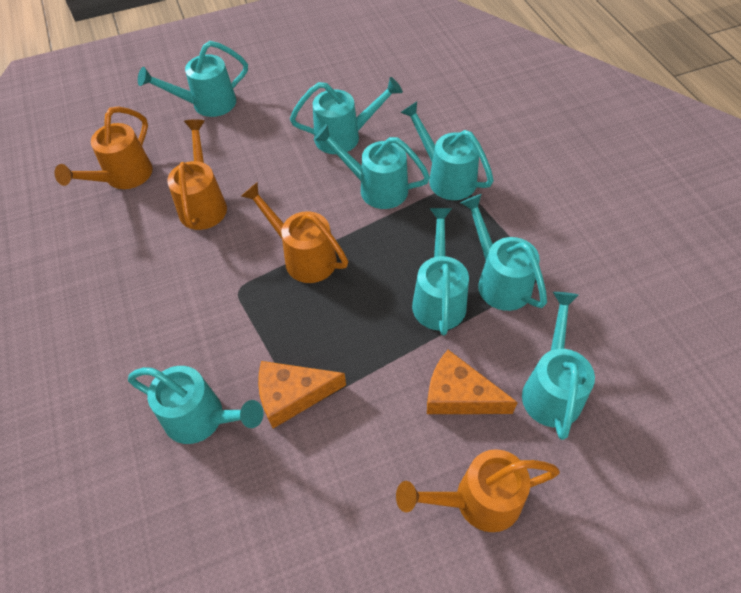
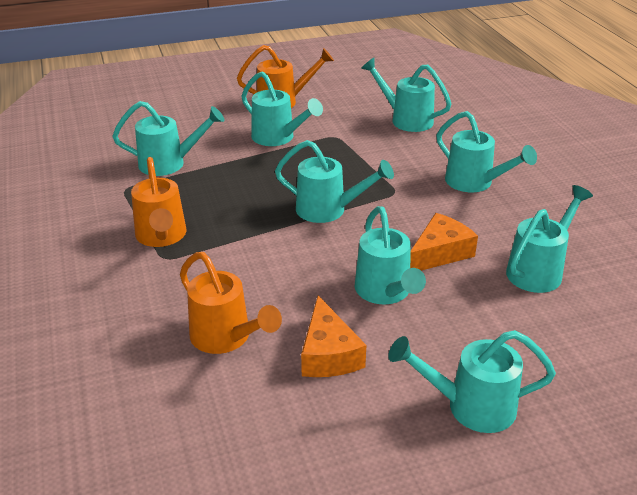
orange watering can: 4 -> 3

